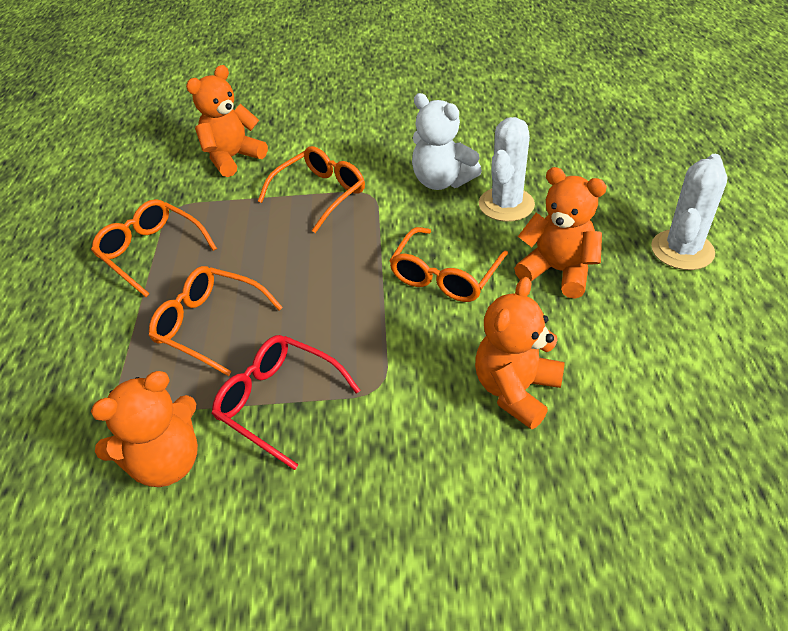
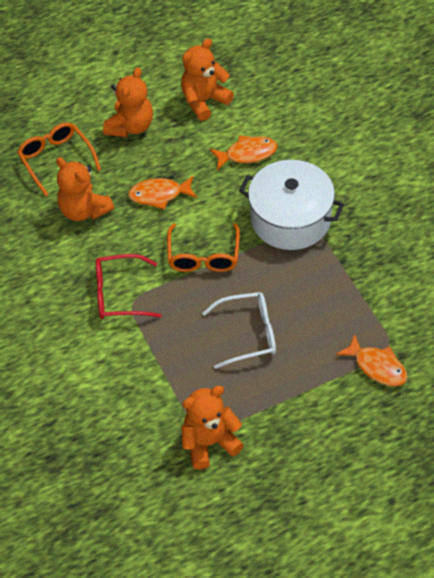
orange fish: 0 -> 3
orange glasses: 4 -> 2
white cactus: 2 -> 0
white glasses: 0 -> 1
white pot: 0 -> 1
white teddy bear: 1 -> 0

